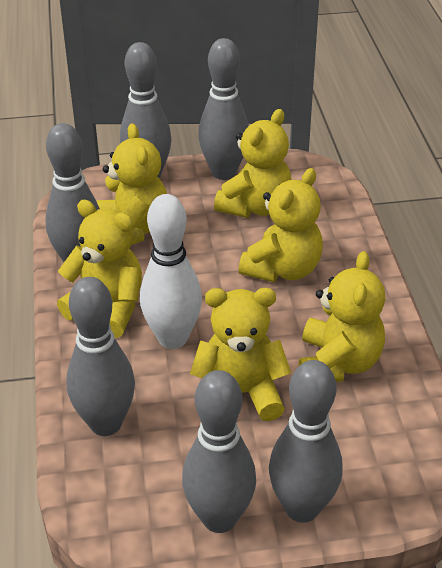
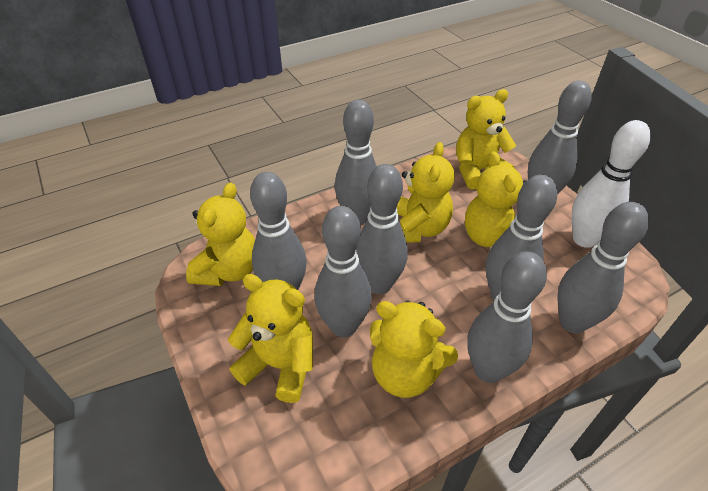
grey bowling pin: 6 -> 8

